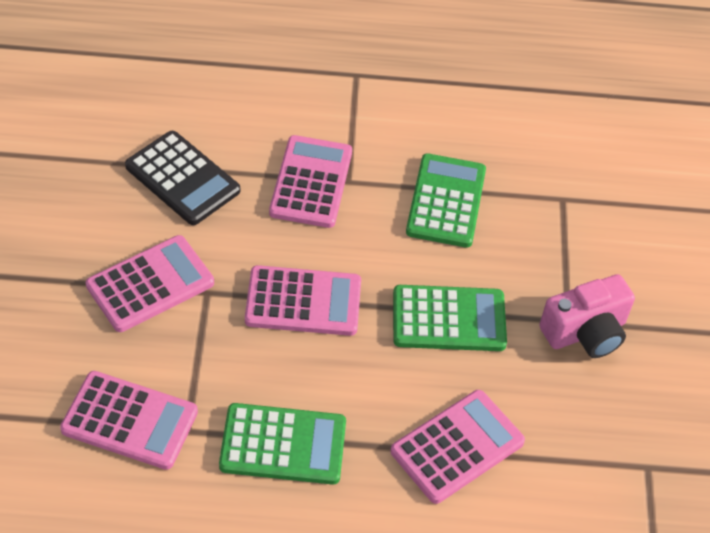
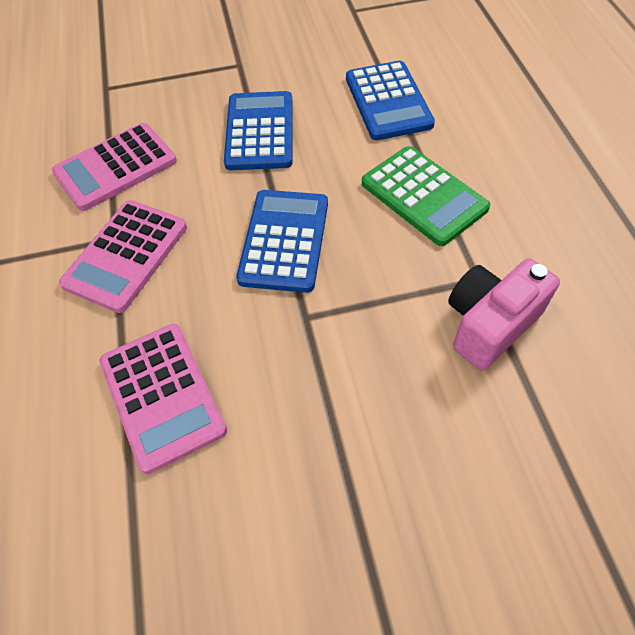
black calculator: 1 -> 0
blue calculator: 0 -> 3
green calculator: 3 -> 1
pink calculator: 5 -> 3

